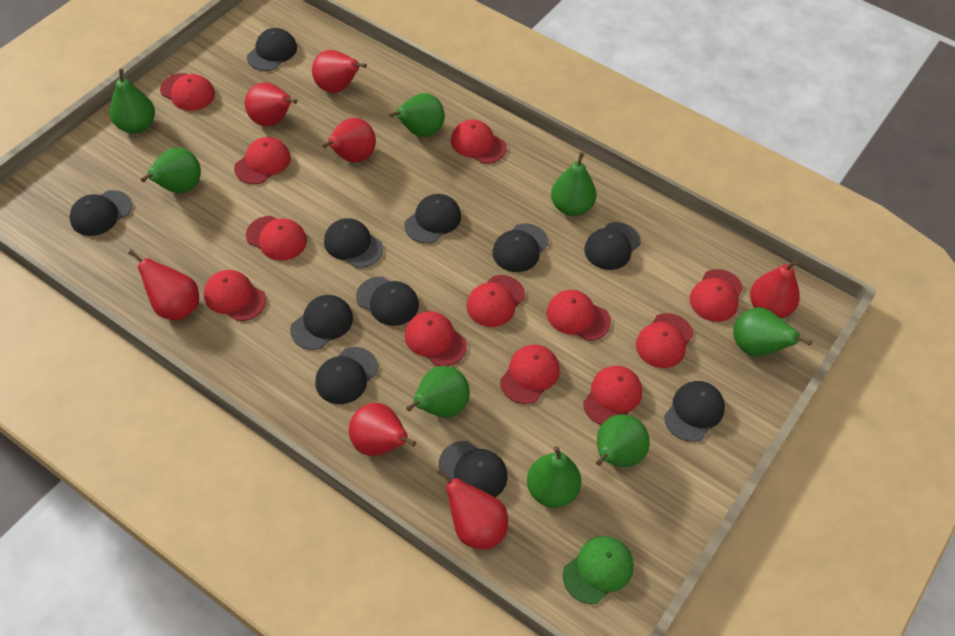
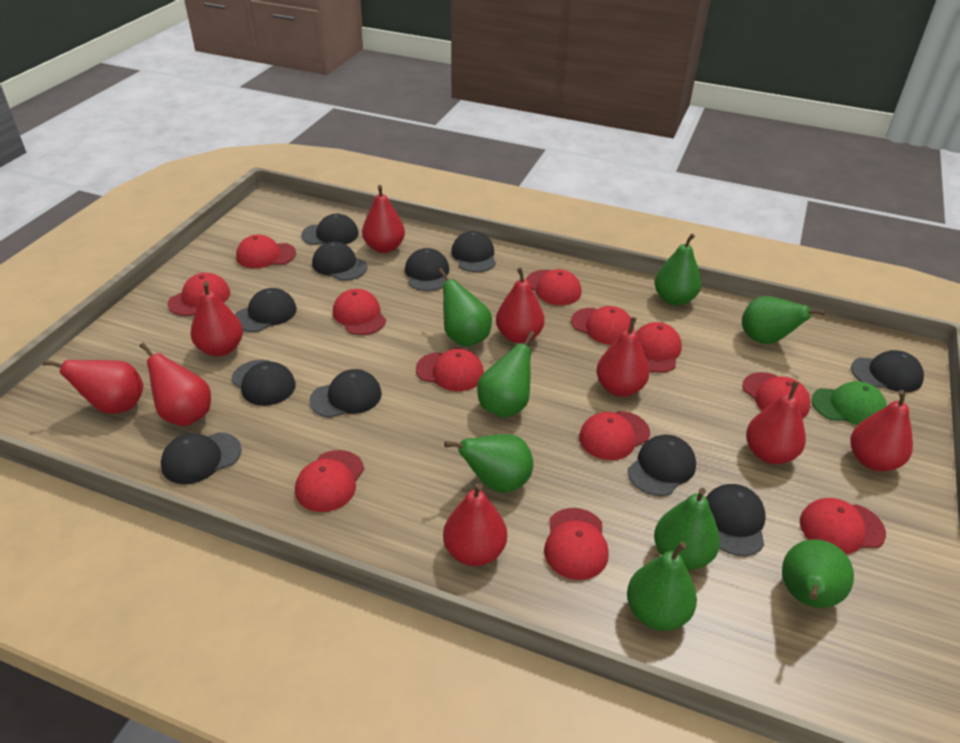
red pear: 7 -> 9

